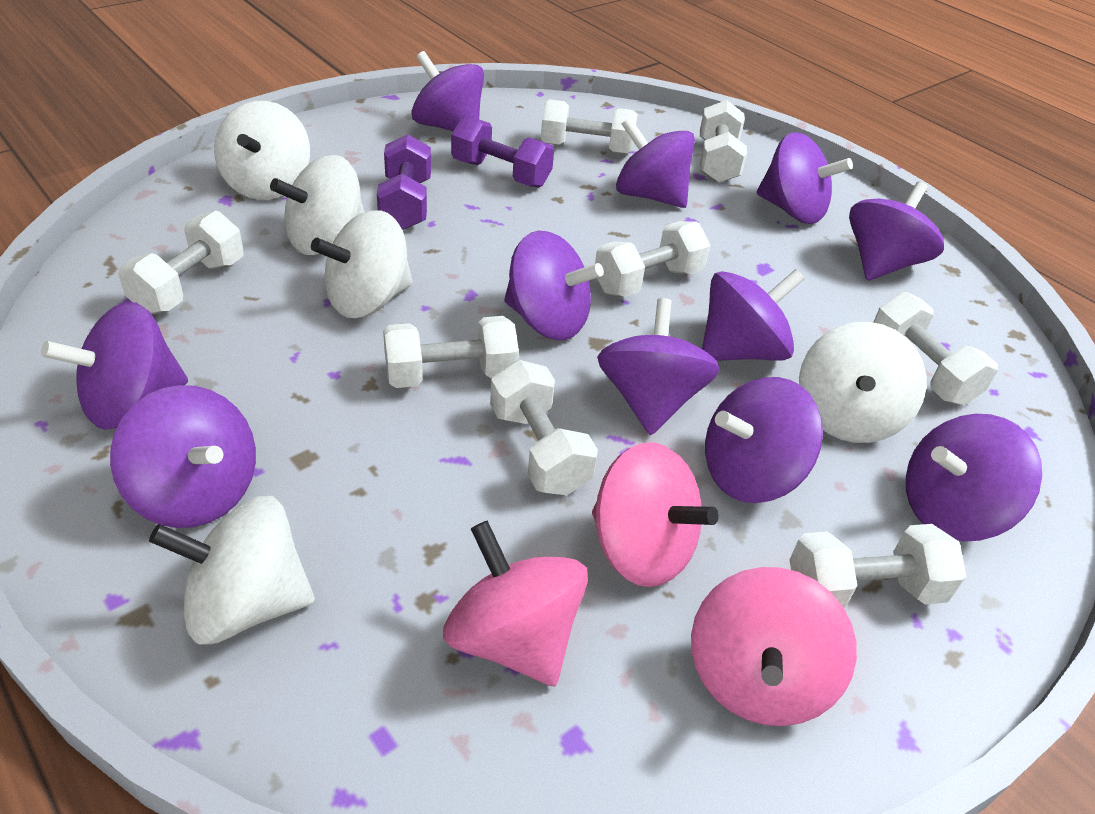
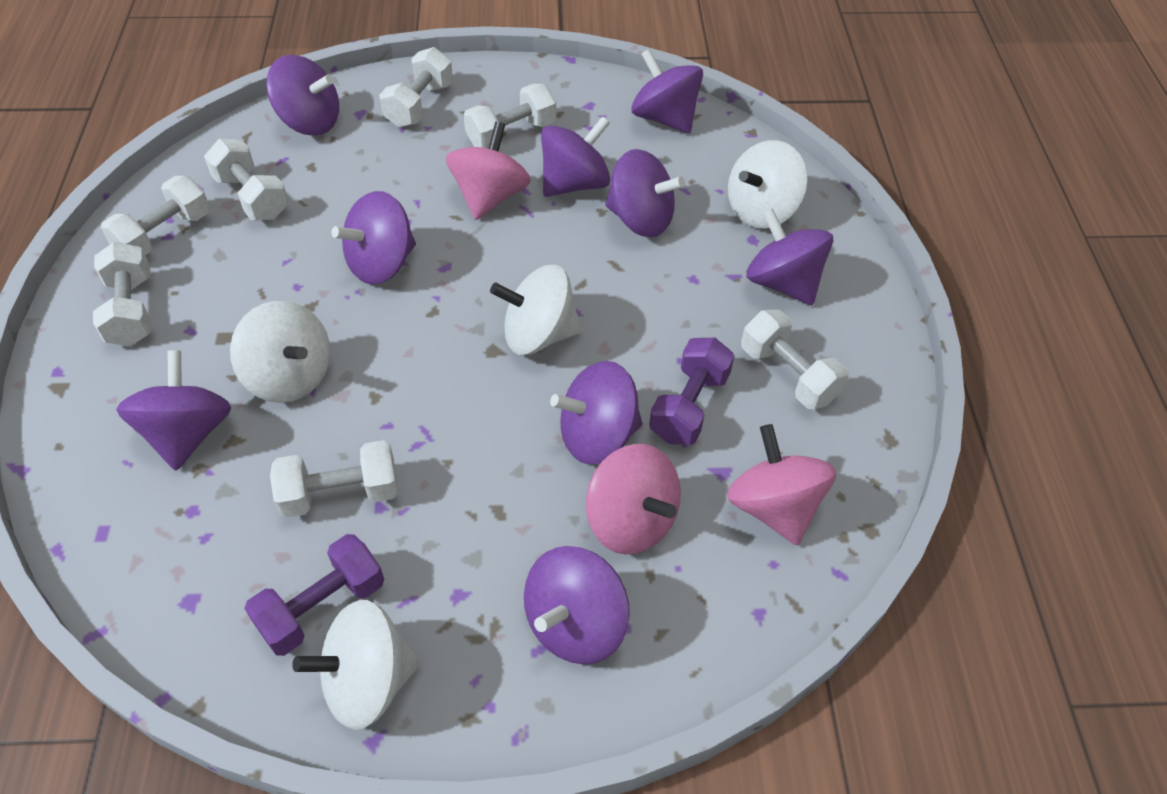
purple spinning top: 11 -> 9
white dumbbell: 8 -> 7
white spinning top: 5 -> 4

